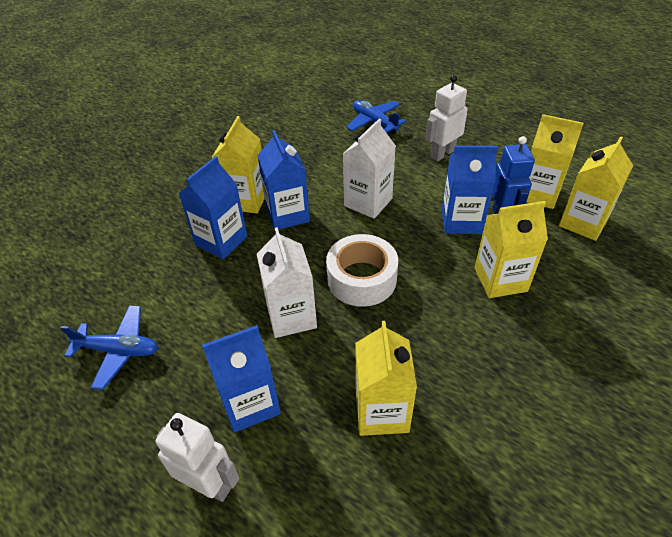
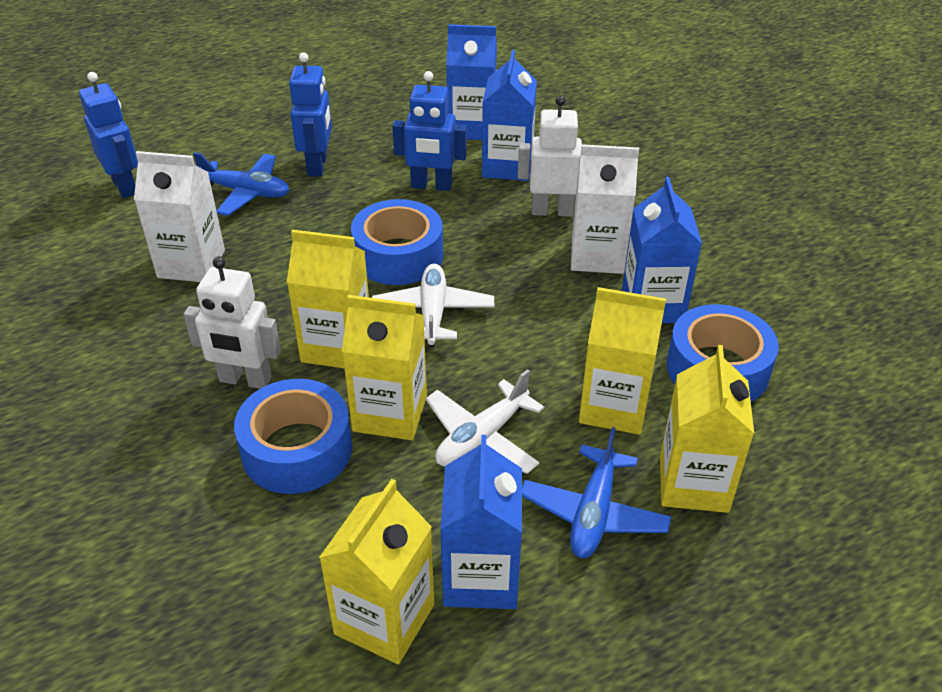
blue robot: 1 -> 3
blue tape: 0 -> 3
white plane: 0 -> 2
white tape: 1 -> 0

